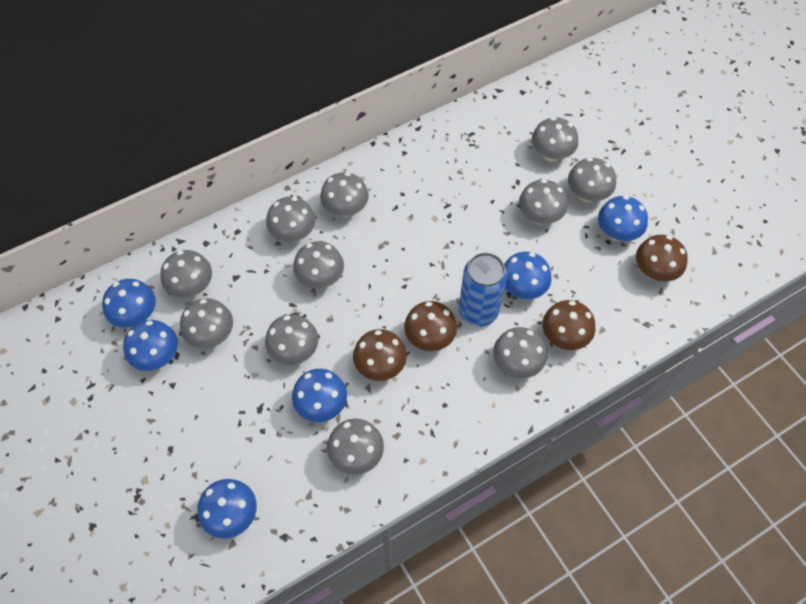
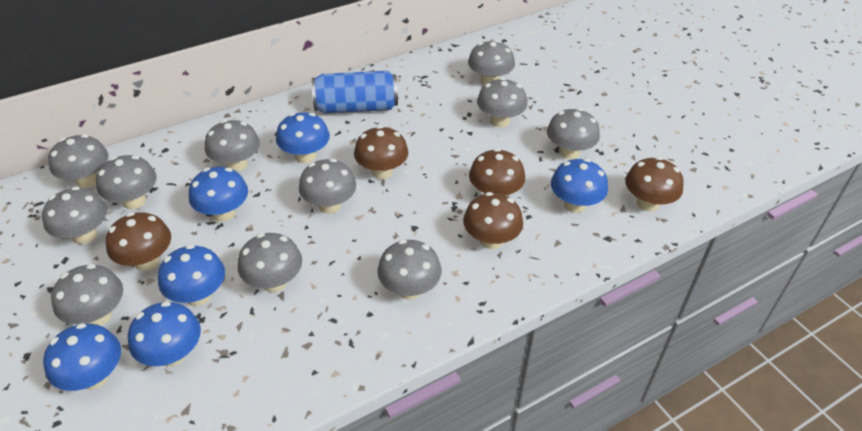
brown mushroom: 4 -> 5

